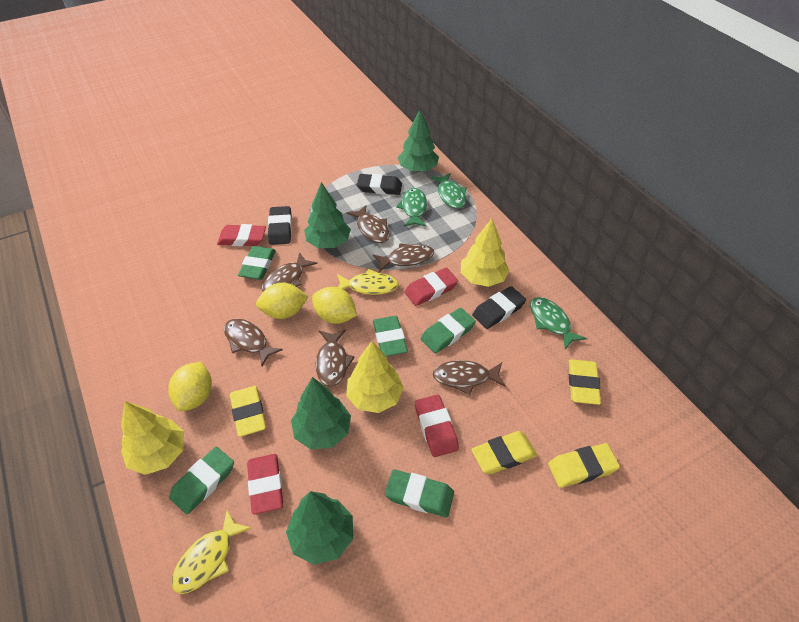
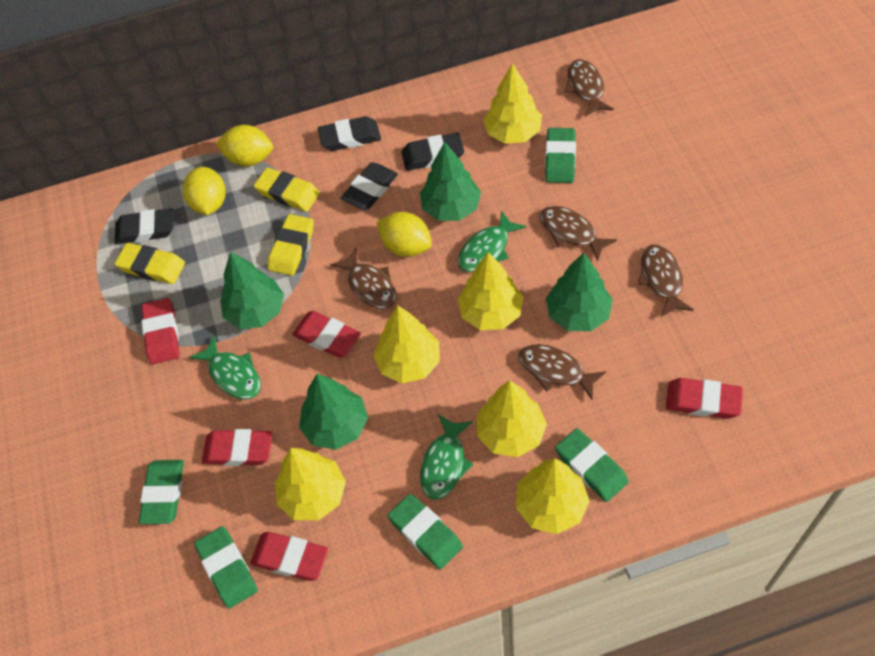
black eraser: 3 -> 4
brown fish: 6 -> 5
red eraser: 4 -> 5
yellow eraser: 4 -> 3
yellow fish: 2 -> 0
yellow tree: 3 -> 6

